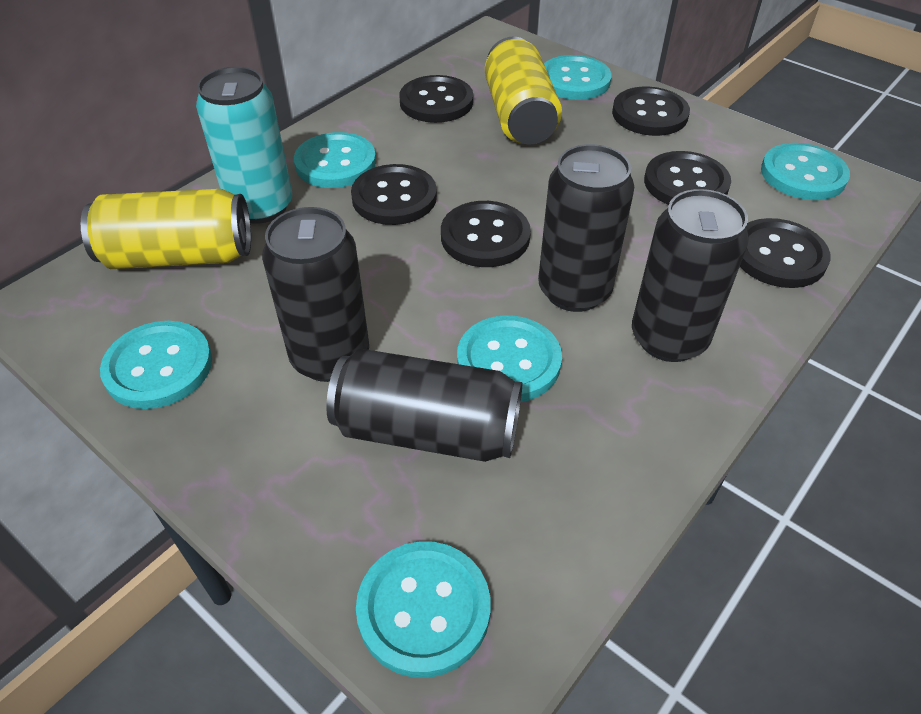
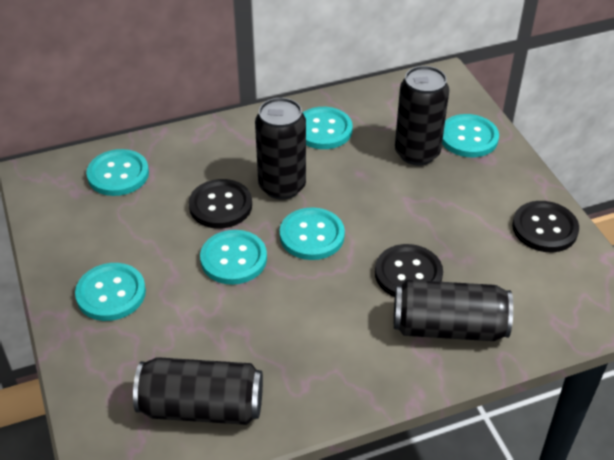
black button: 6 -> 3
turquoise can: 1 -> 0
yellow can: 2 -> 0

